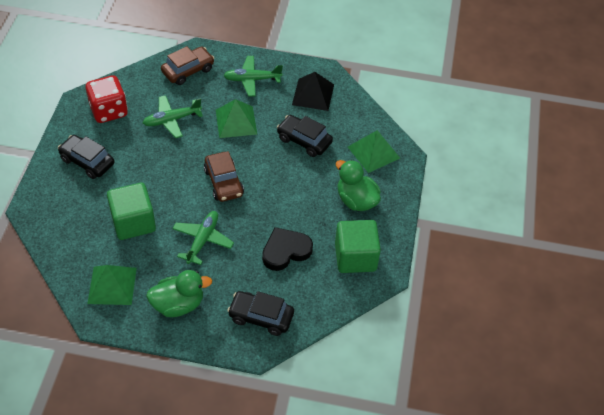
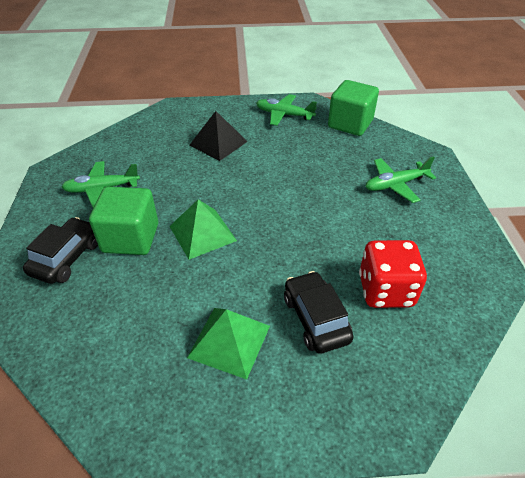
black car: 3 -> 2
black heart: 1 -> 0
brown car: 2 -> 0
green duck: 2 -> 0
green pyramid: 3 -> 2

